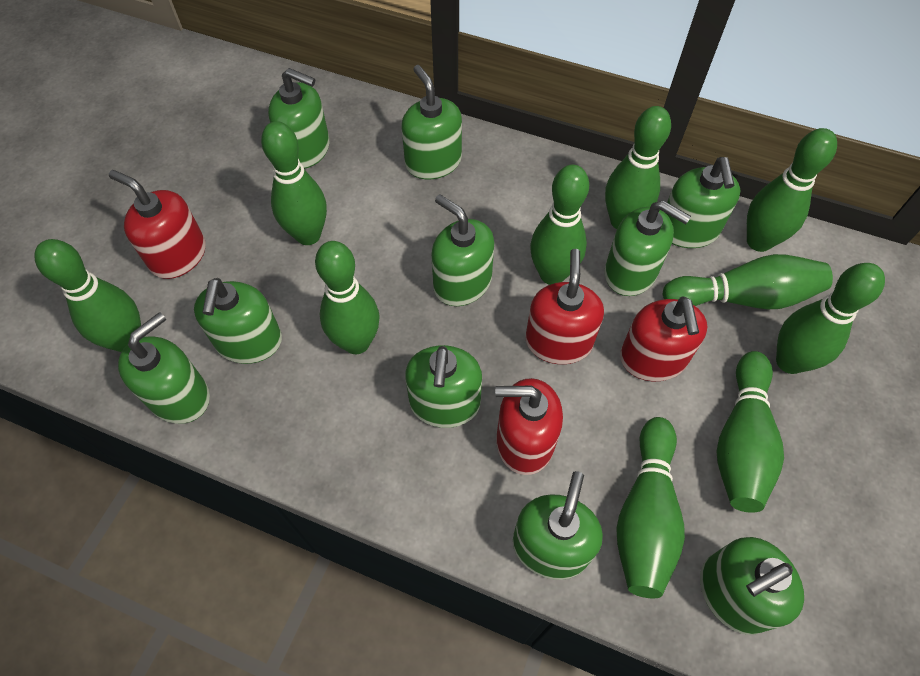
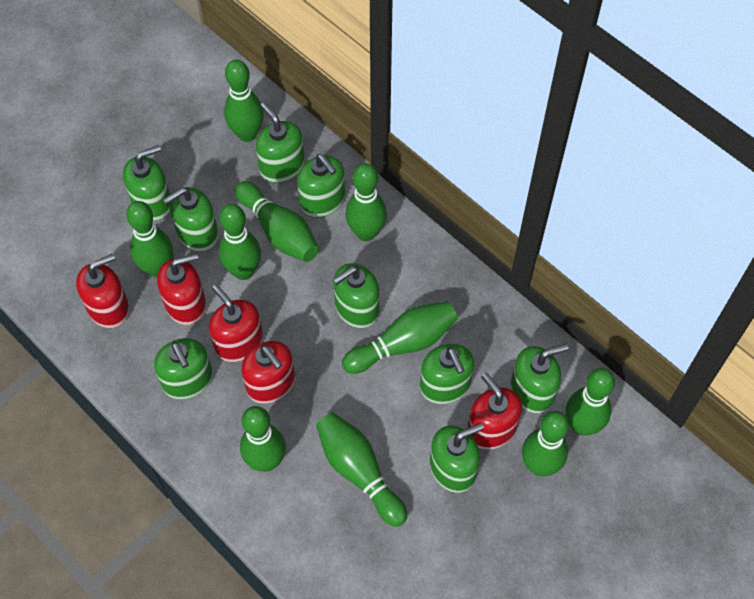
green soap dispenser: 10 -> 9
red soap dispenser: 4 -> 5

